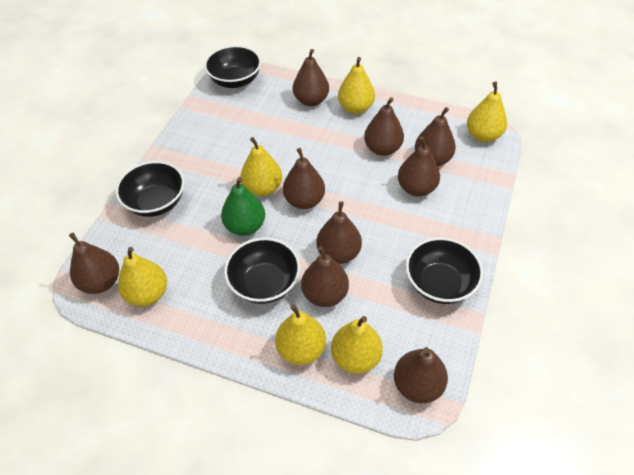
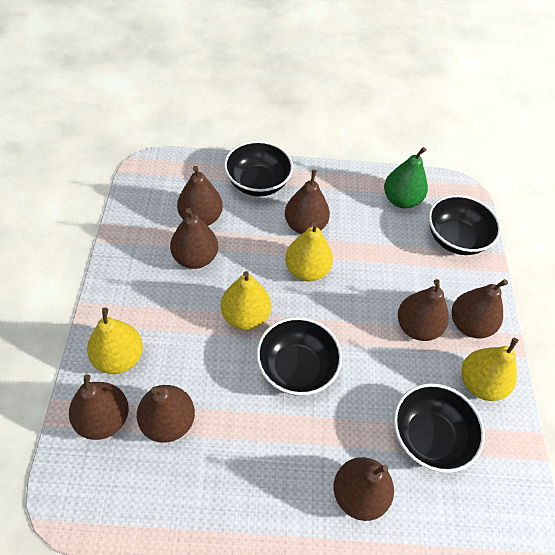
brown pear: 9 -> 8
yellow pear: 6 -> 4

